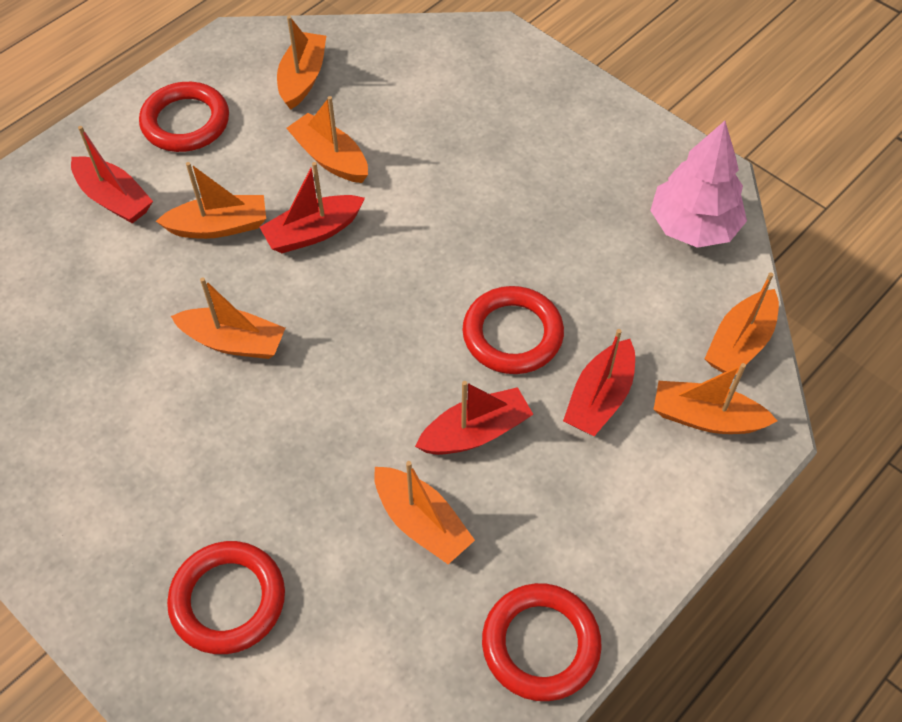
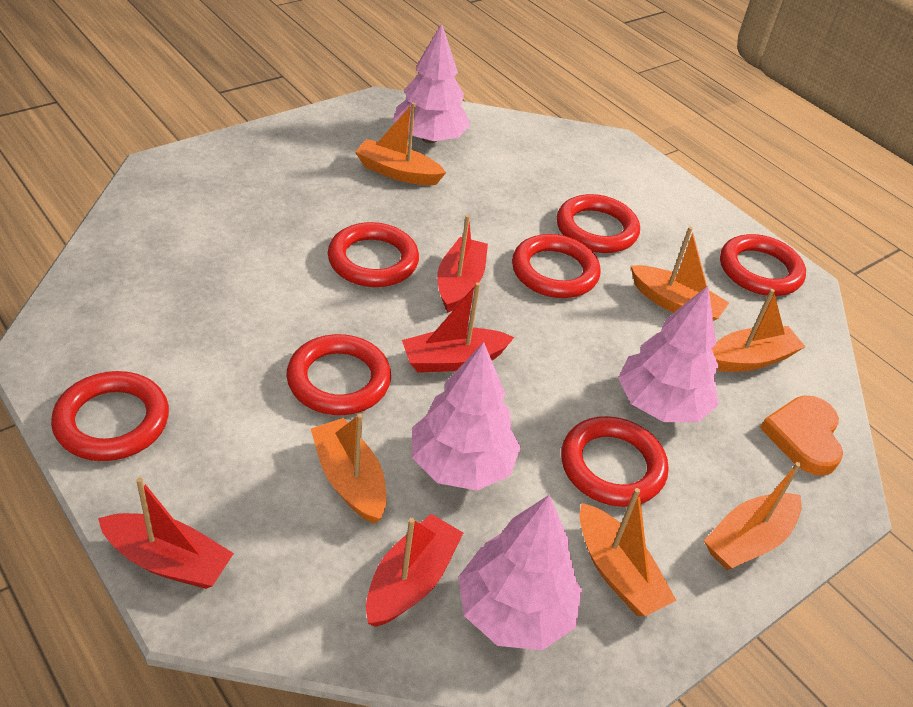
orange boat: 7 -> 6
orange heart: 0 -> 1
pink tree: 1 -> 4
red ring: 4 -> 7

